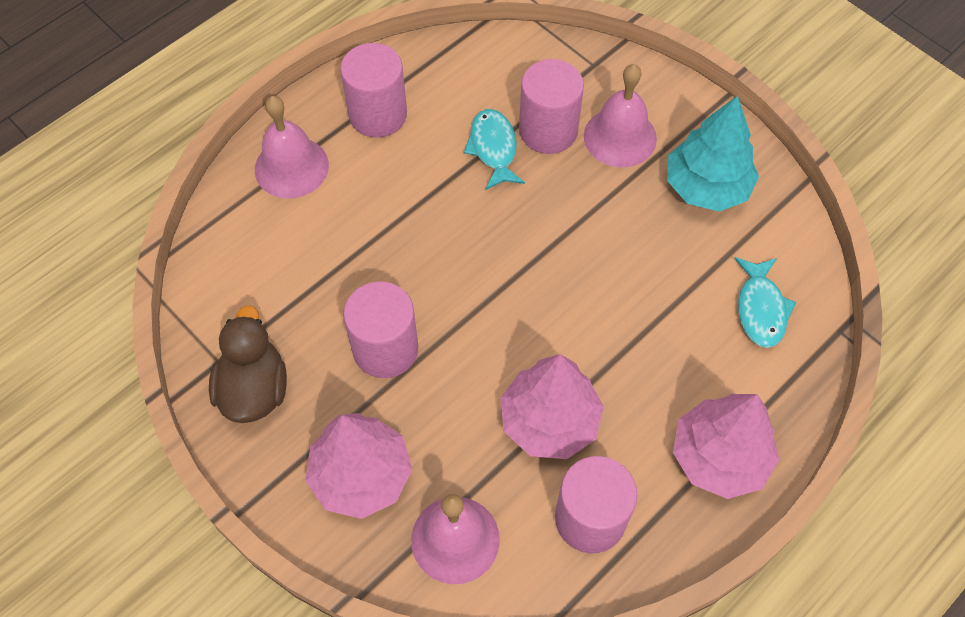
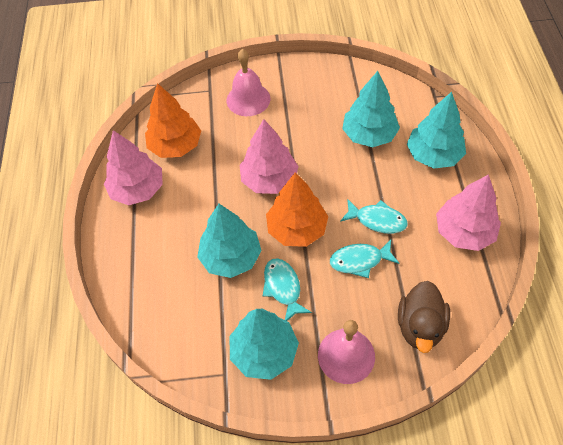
orange tree: 0 -> 2
pink bell: 3 -> 2
pink cylinder: 4 -> 0
turquoise fish: 2 -> 3
turquoise tree: 1 -> 4

